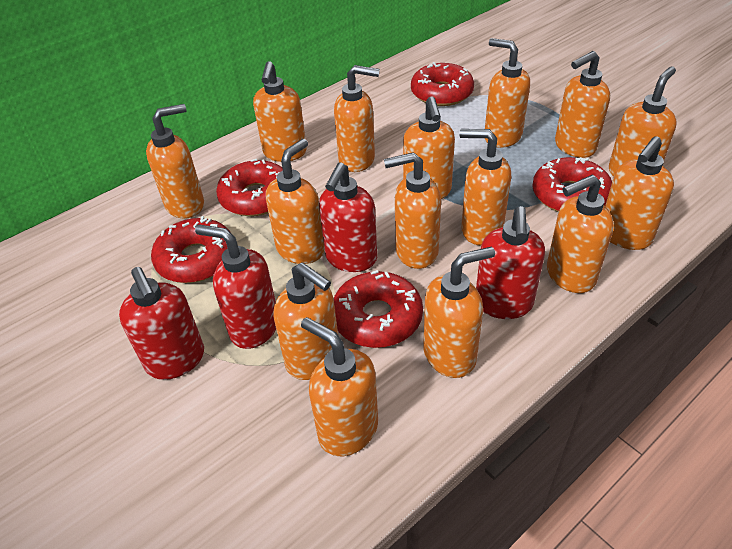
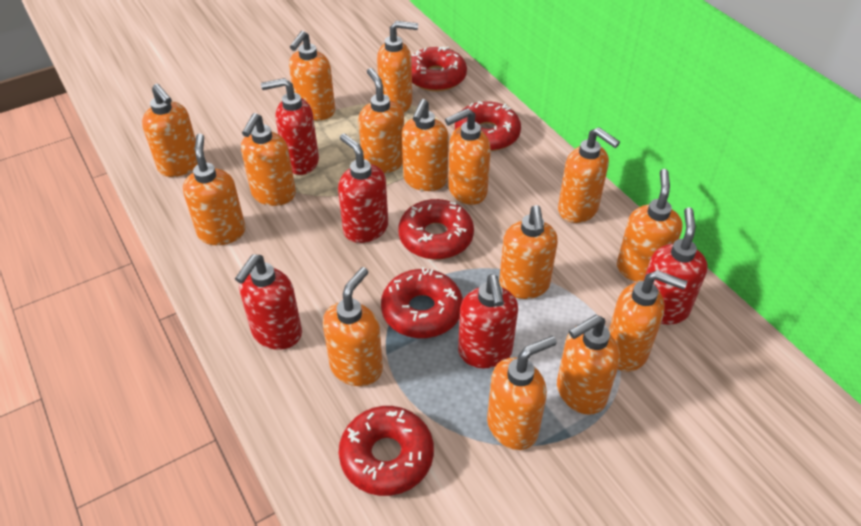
red soap dispenser: 4 -> 5

